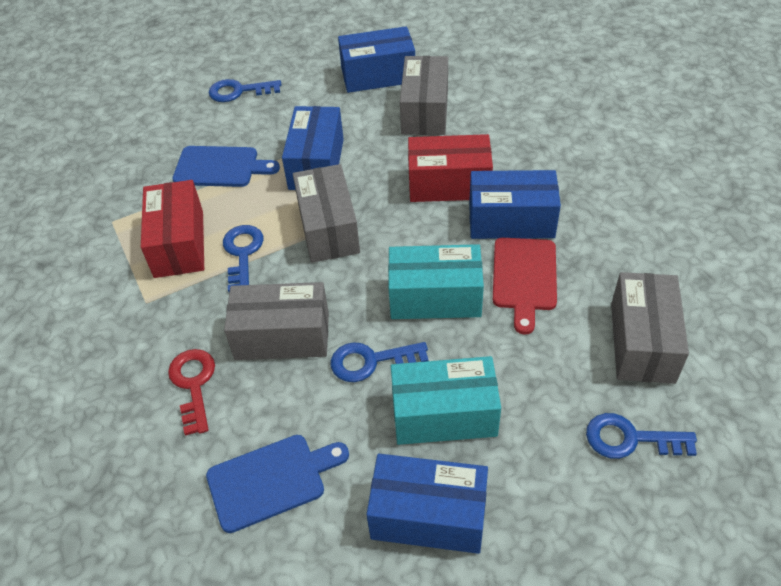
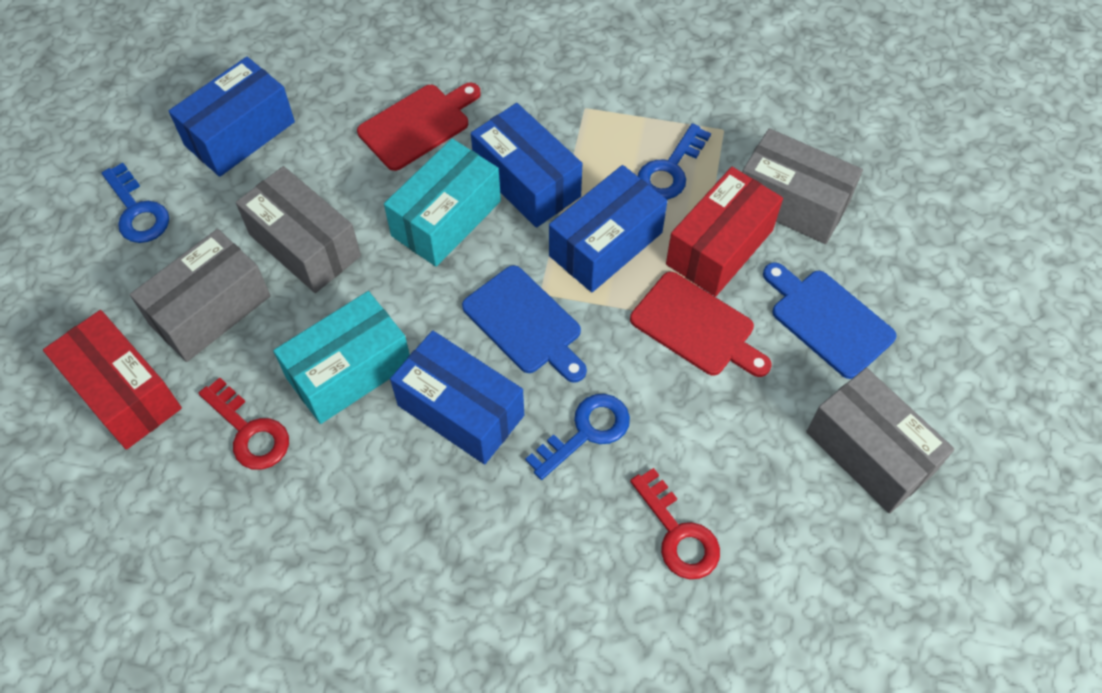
blue key: 4 -> 3
red cutting board: 1 -> 2
red key: 1 -> 2

